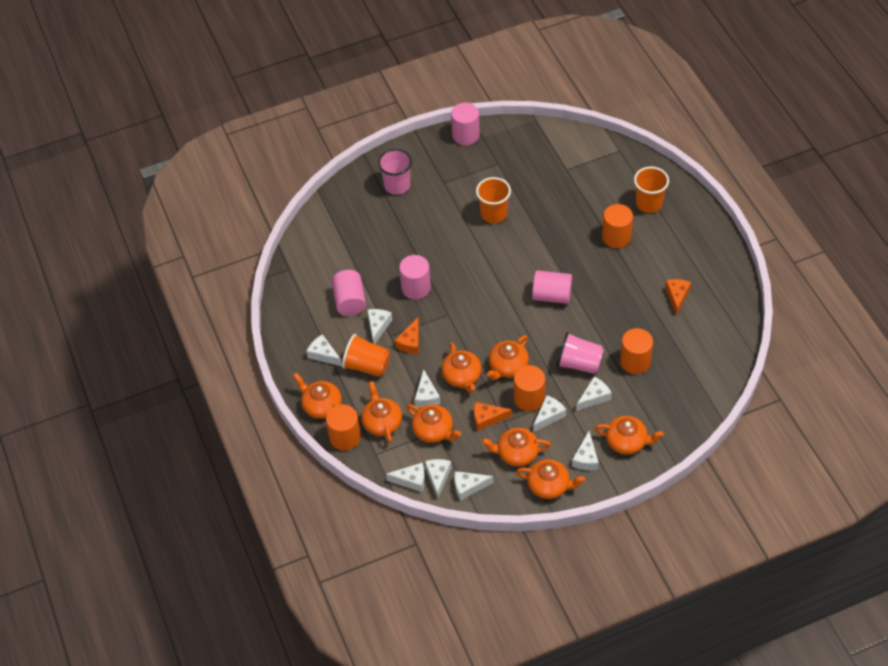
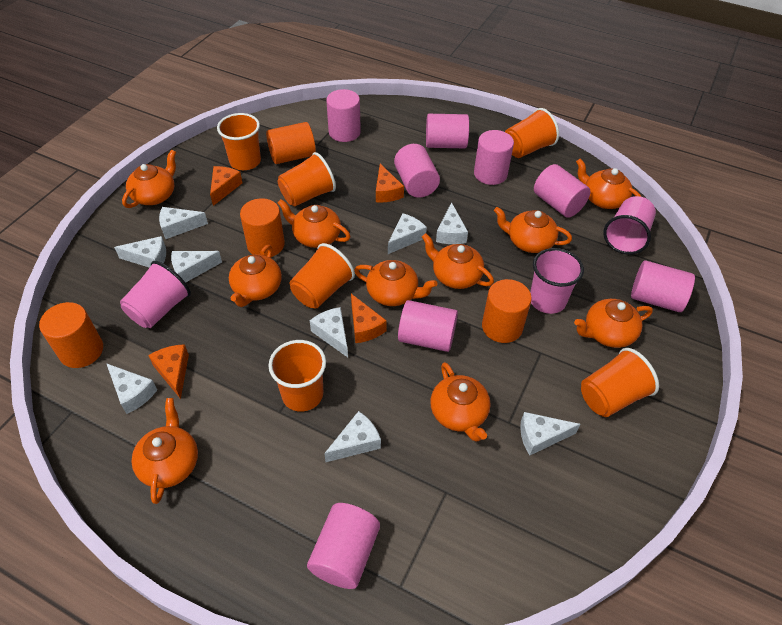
orange cheese: 3 -> 4
orange cup: 3 -> 6
orange teapot: 8 -> 10
pink cup: 2 -> 3
pink cylinder: 4 -> 8

